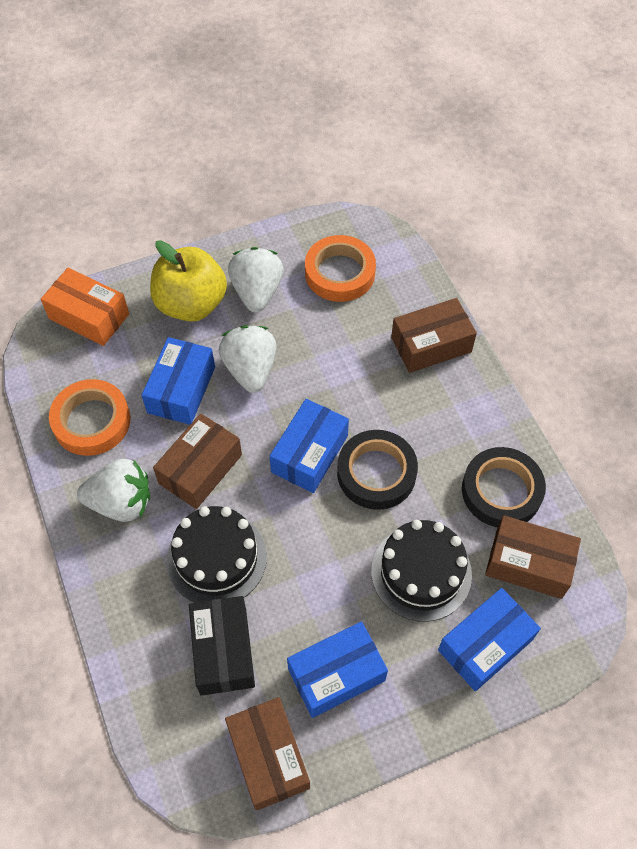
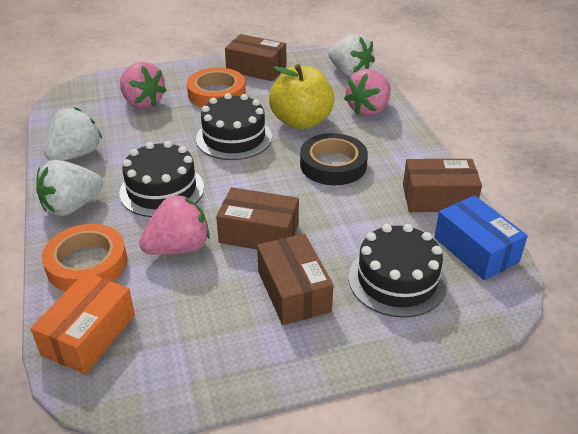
black box: 1 -> 0
black cake: 2 -> 3
black tape: 2 -> 1
blue box: 4 -> 1
pink strawberry: 0 -> 3

